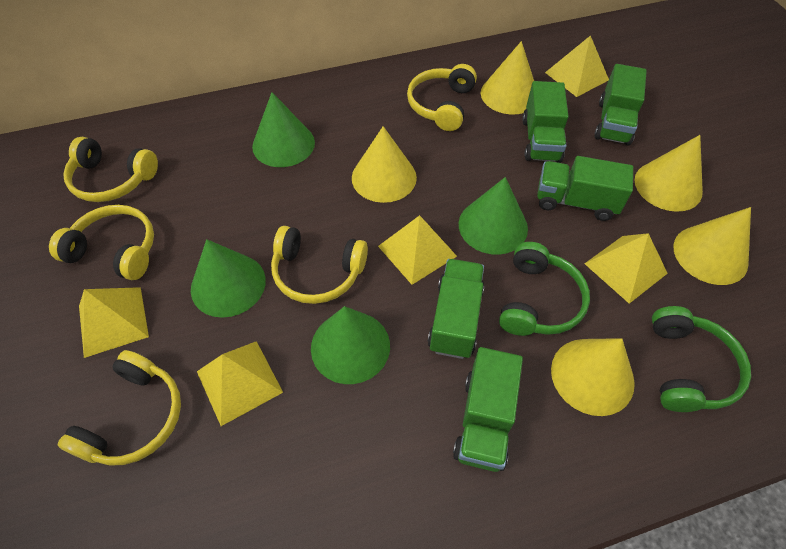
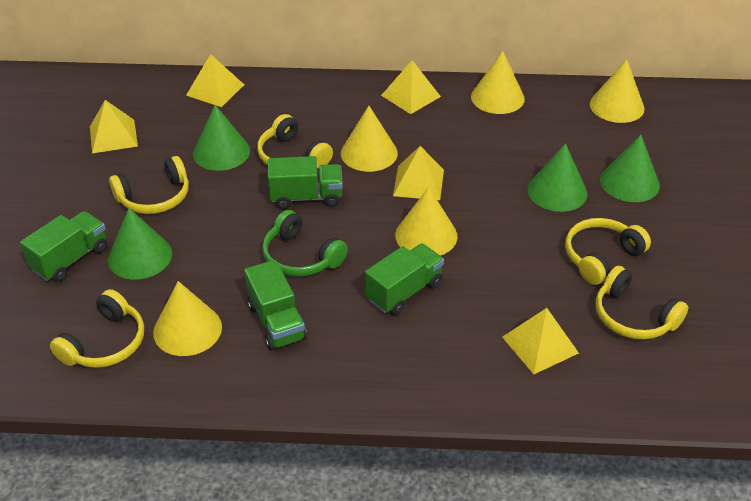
green headphones: 2 -> 1
green truck: 5 -> 4

